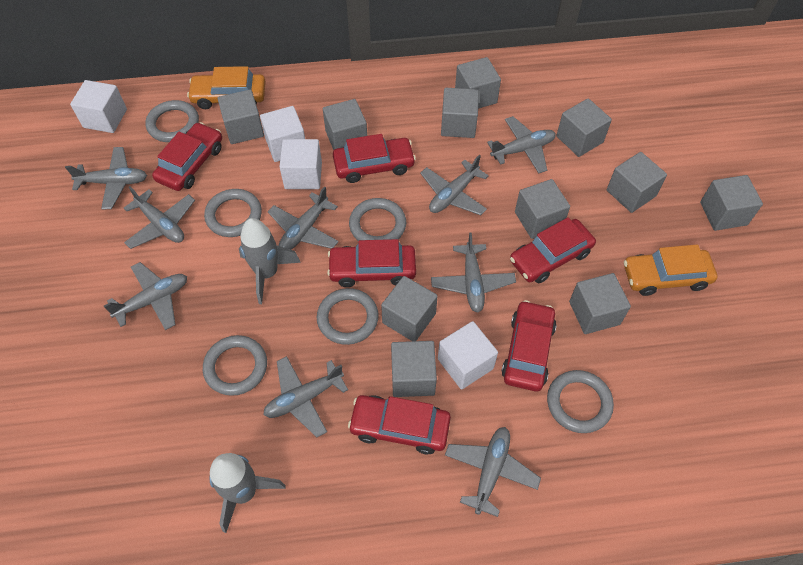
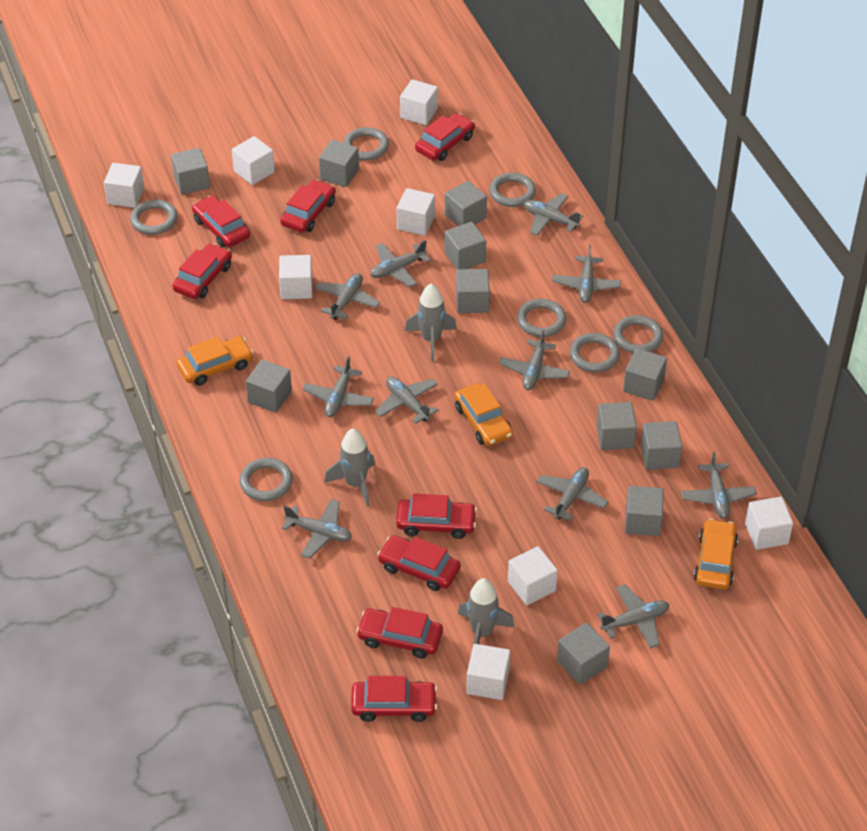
grey plane: 9 -> 11
grey ring: 6 -> 7
grey rocket: 2 -> 3
orange car: 2 -> 3
red car: 6 -> 8
white cube: 4 -> 8

